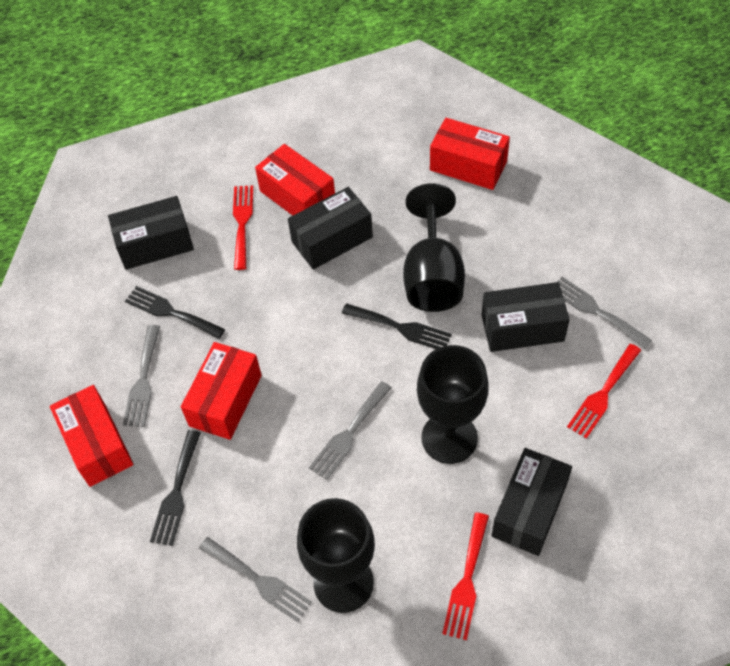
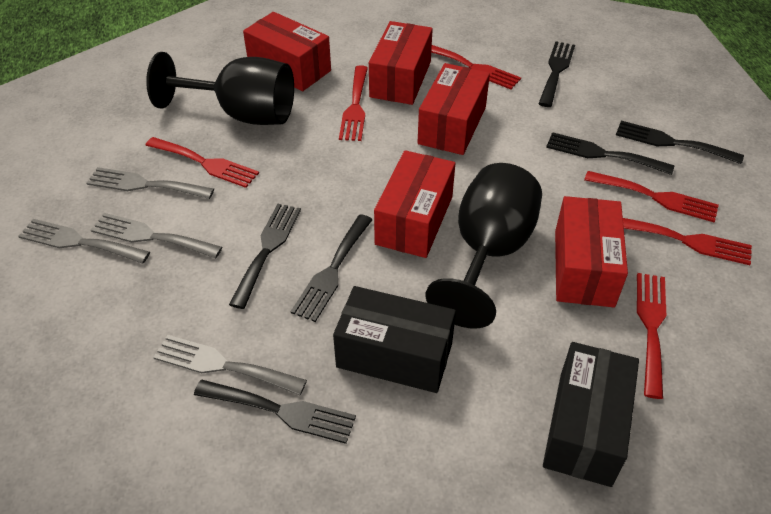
black box: 4 -> 2
black fork: 3 -> 6
black goblet: 3 -> 2
red box: 4 -> 5
red fork: 3 -> 6

